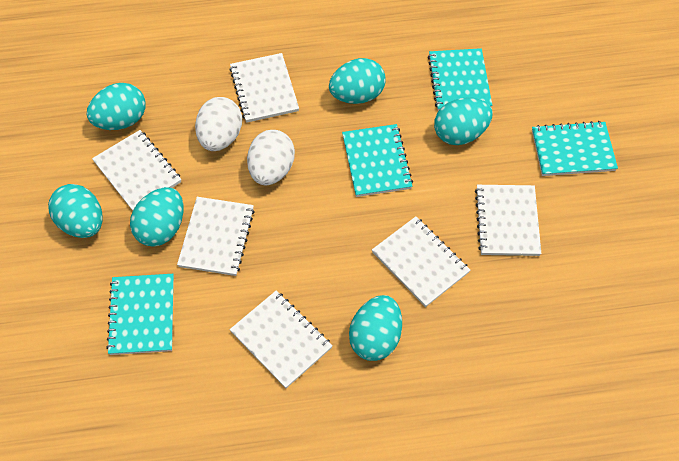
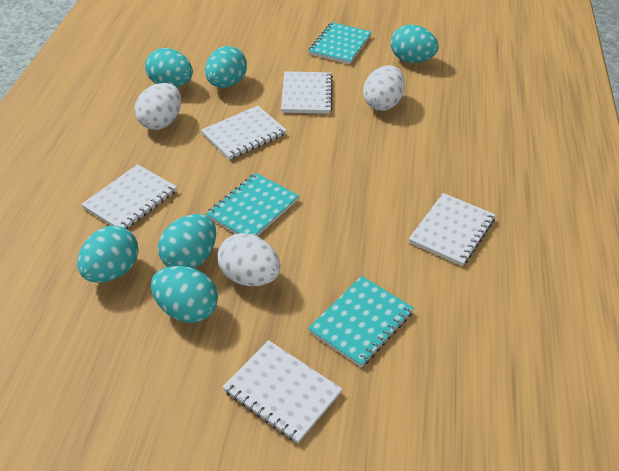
turquoise notebook: 4 -> 3
white egg: 2 -> 3
white notebook: 6 -> 5

